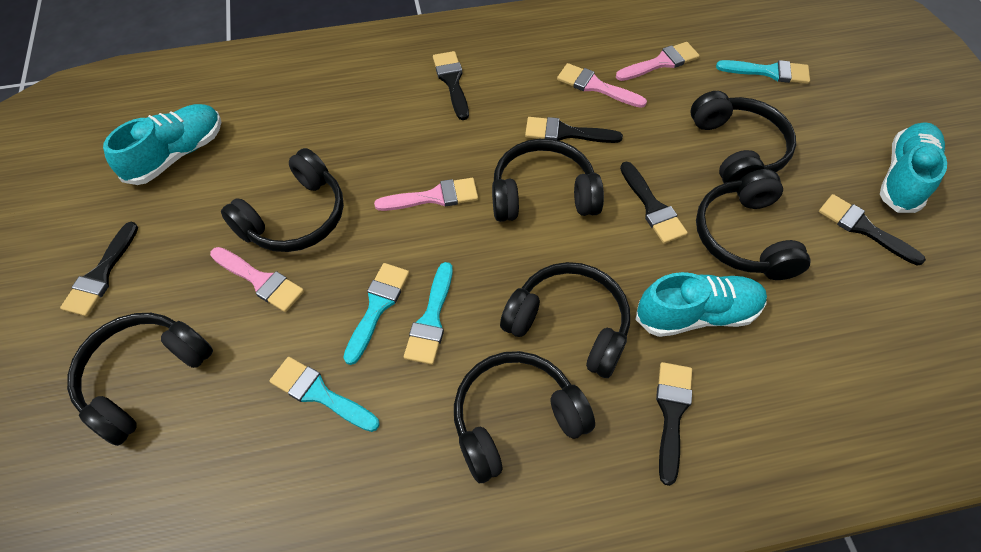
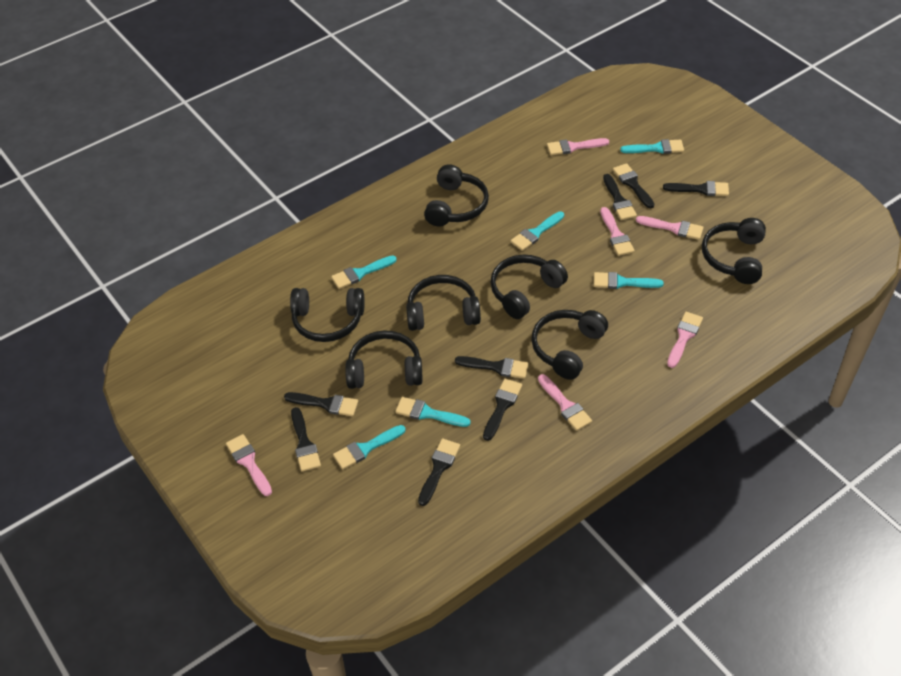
black brush: 6 -> 8
pink brush: 4 -> 6
turquoise brush: 4 -> 6
turquoise shoe: 3 -> 0

